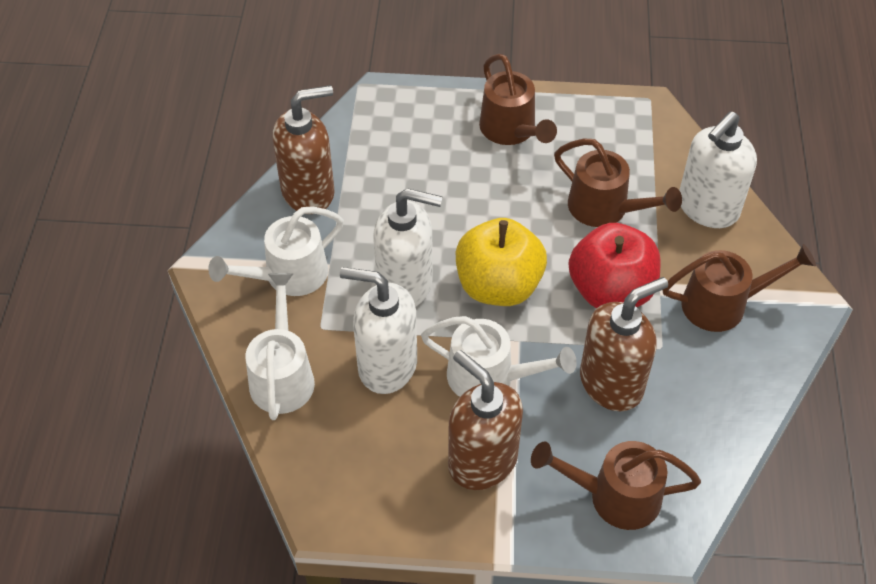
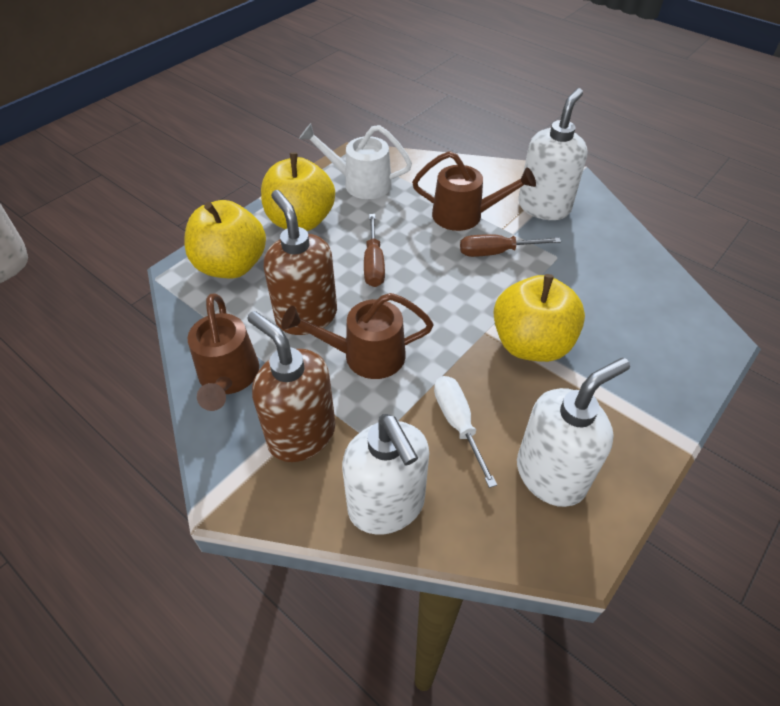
brown screwdriver: 0 -> 2
brown soap dispenser: 3 -> 2
brown watering can: 4 -> 3
red apple: 1 -> 0
white screwdriver: 0 -> 1
white watering can: 3 -> 1
yellow apple: 1 -> 3

